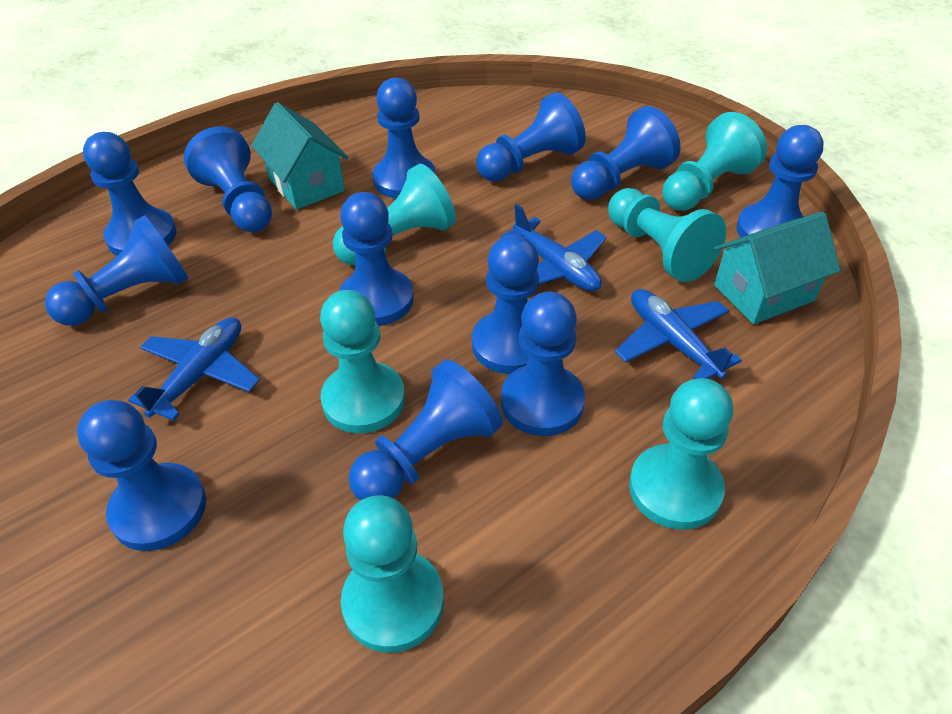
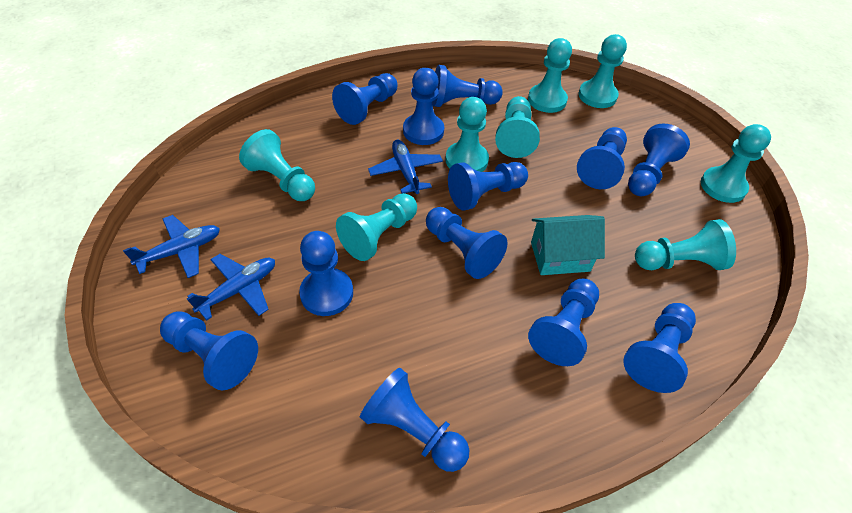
turquoise house: 2 -> 1
turquoise pawn: 6 -> 8

